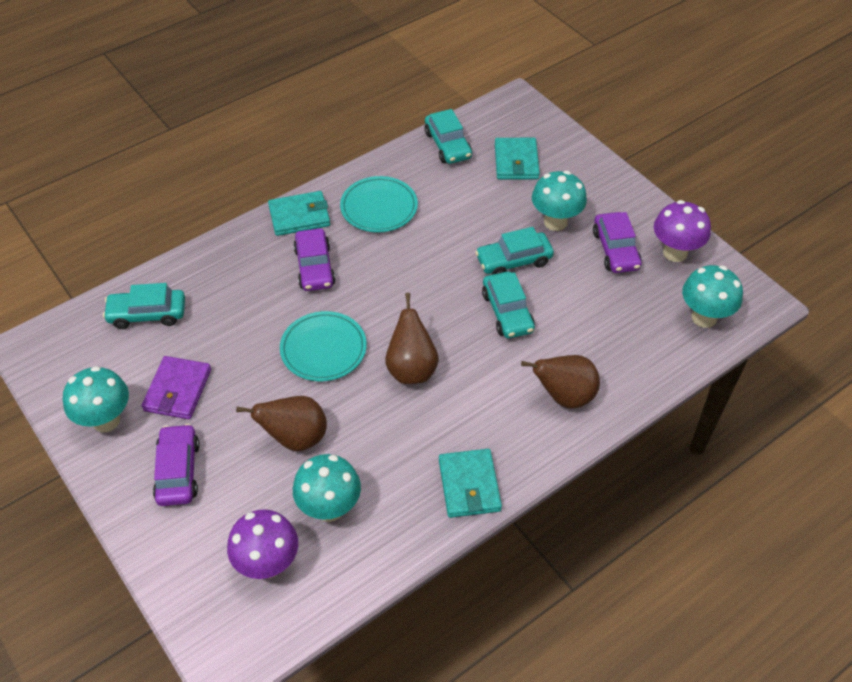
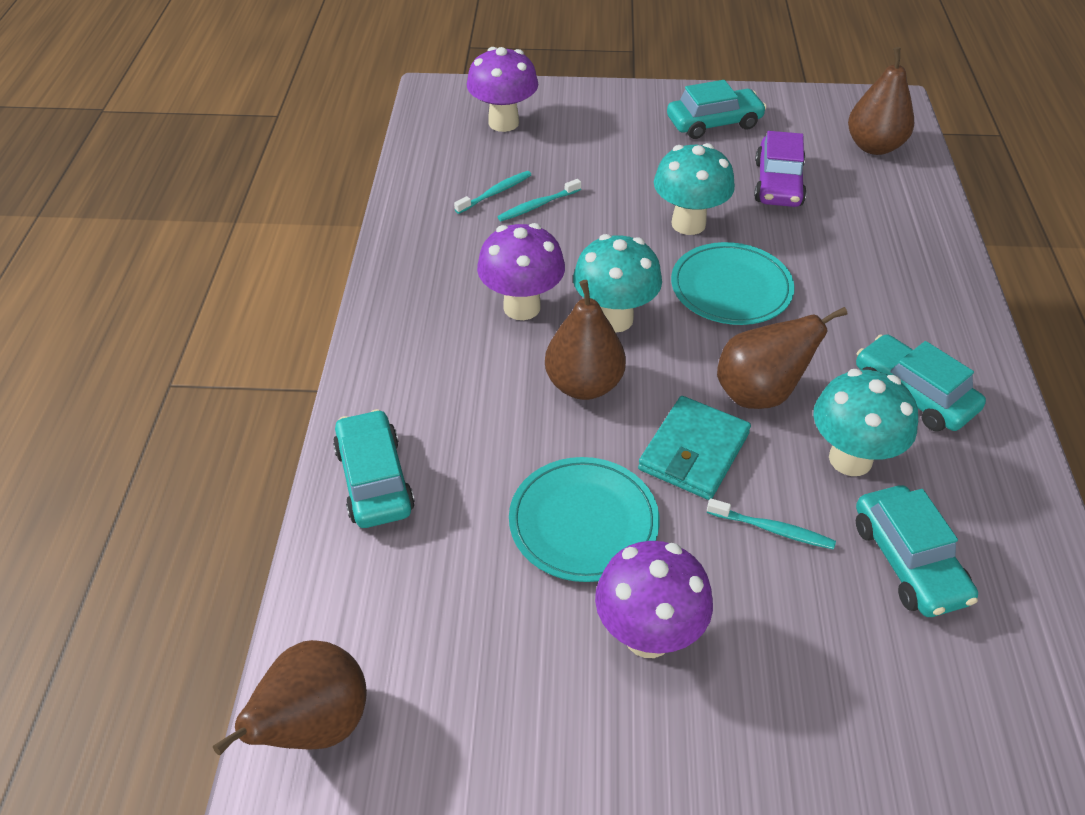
brown pear: 3 -> 4
purple car: 3 -> 1
purple mushroom: 2 -> 3
purple wallet: 1 -> 0
turquoise mushroom: 4 -> 3
turquoise toothbrush: 0 -> 3
turquoise wallet: 3 -> 1

